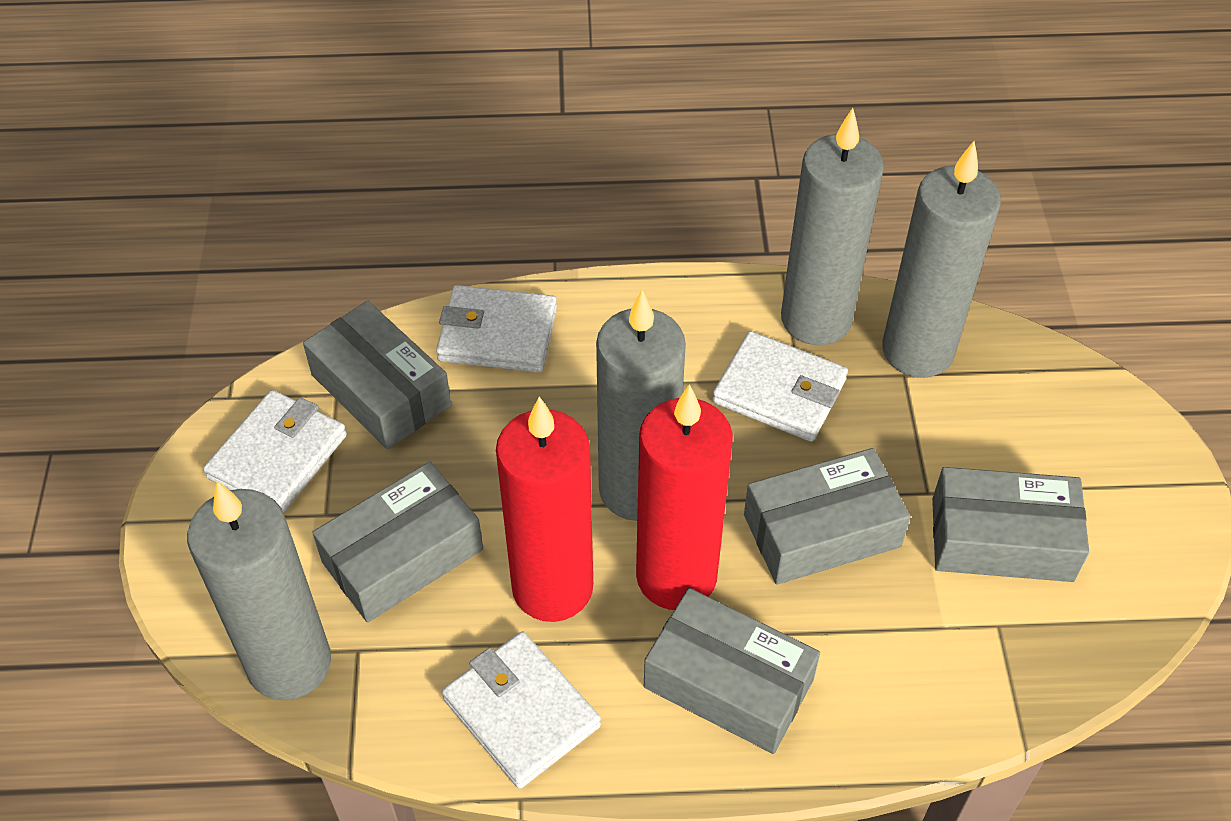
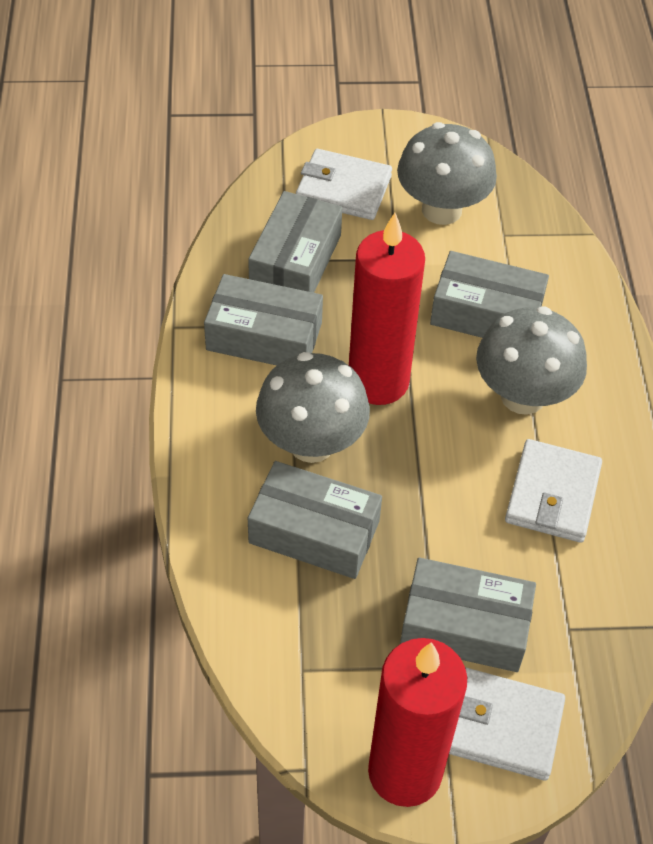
grey candle: 4 -> 0
grey mushroom: 0 -> 3
white wallet: 4 -> 3

